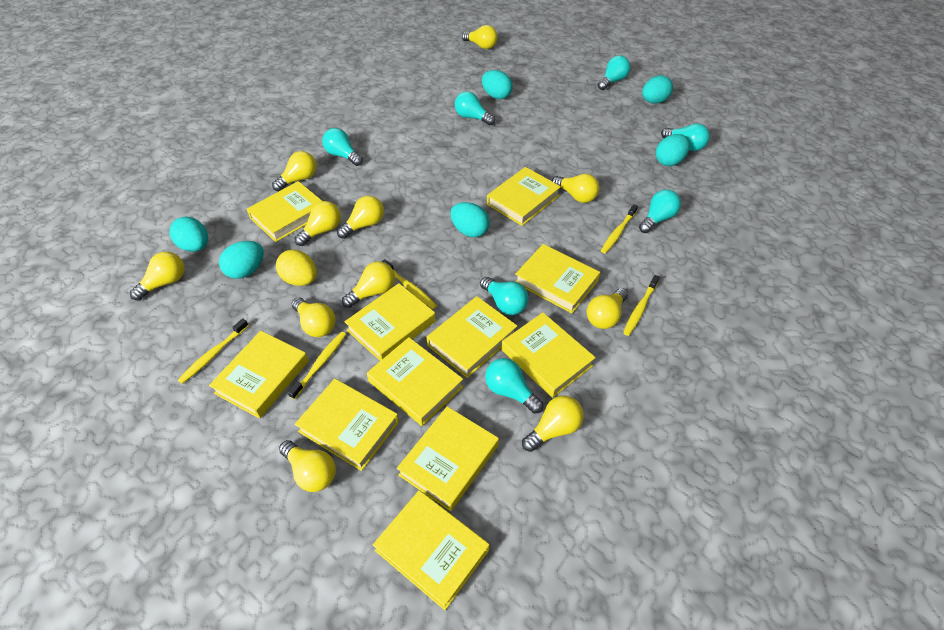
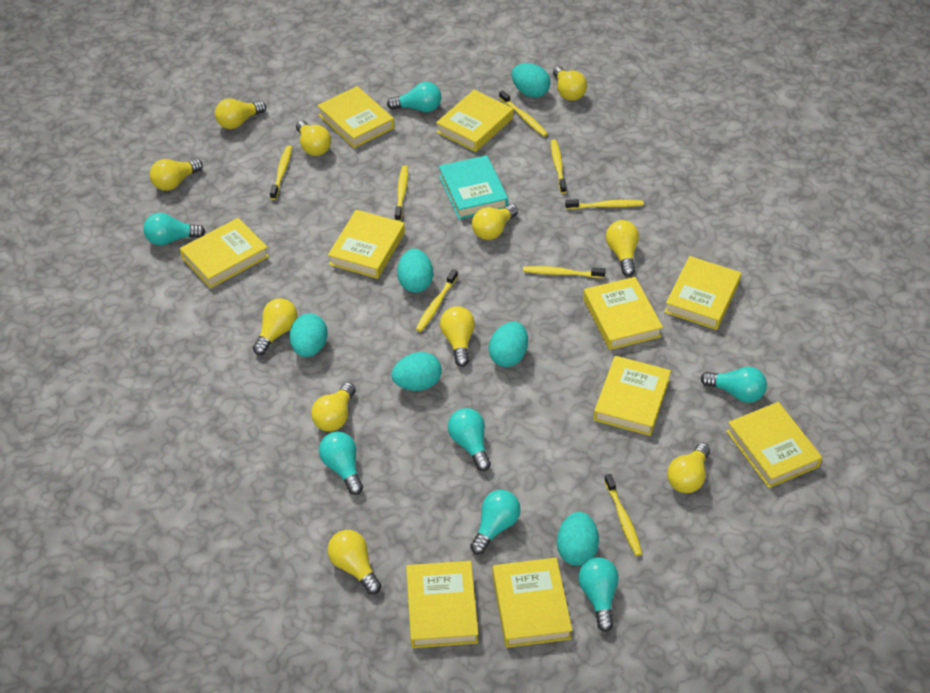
turquoise book: 0 -> 1
yellow book: 11 -> 10
yellow egg: 1 -> 0
yellow toothbrush: 5 -> 8

